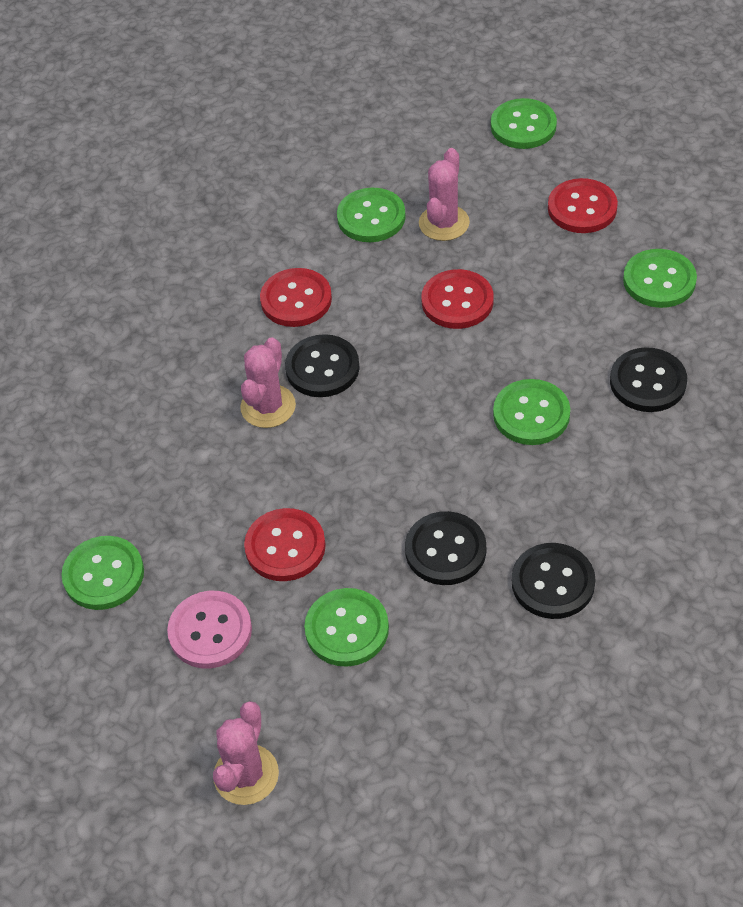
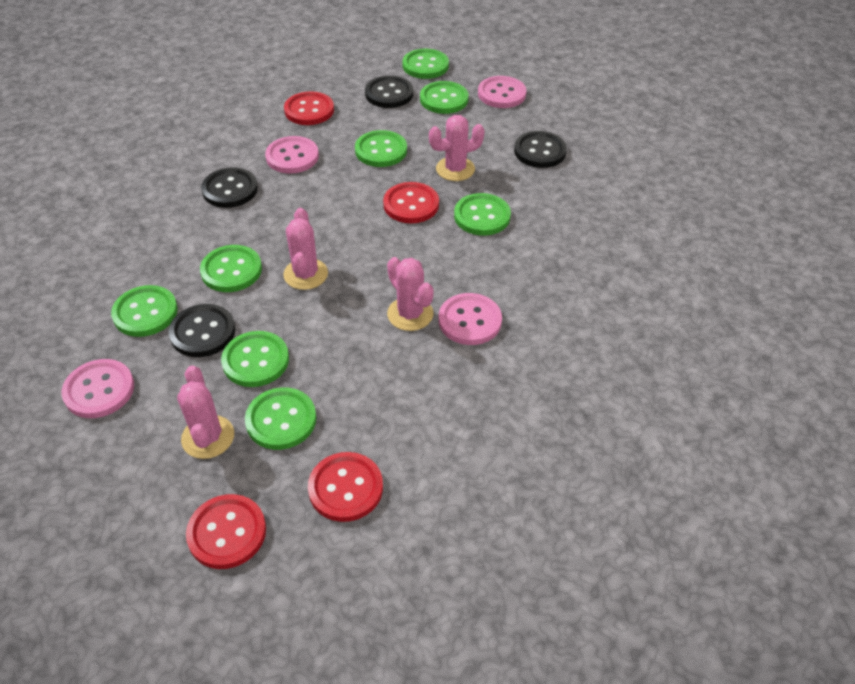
green button: 6 -> 8
pink button: 1 -> 4
pink cactus: 3 -> 4

